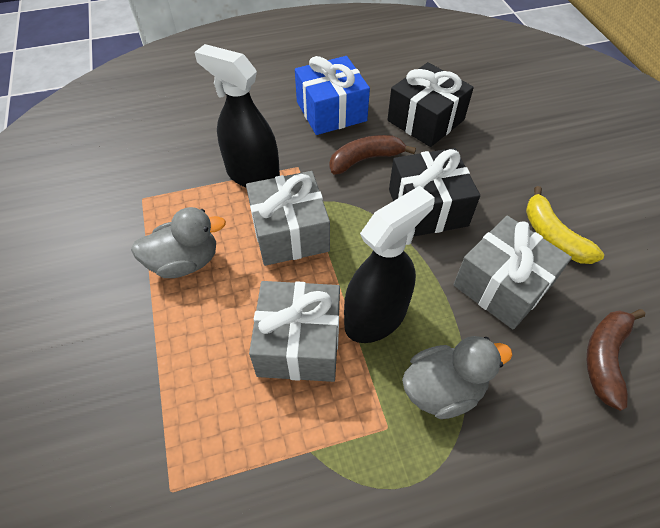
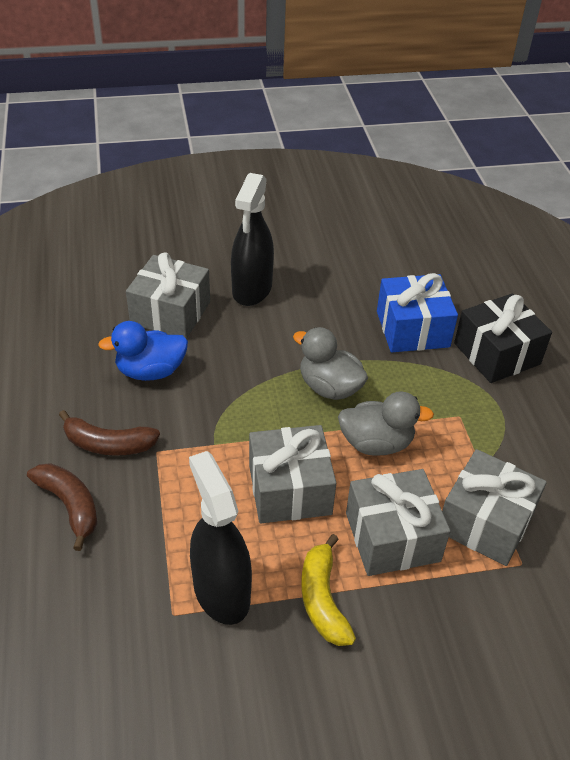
black gift: 2 -> 1
blue duck: 0 -> 1
grey gift: 3 -> 4

